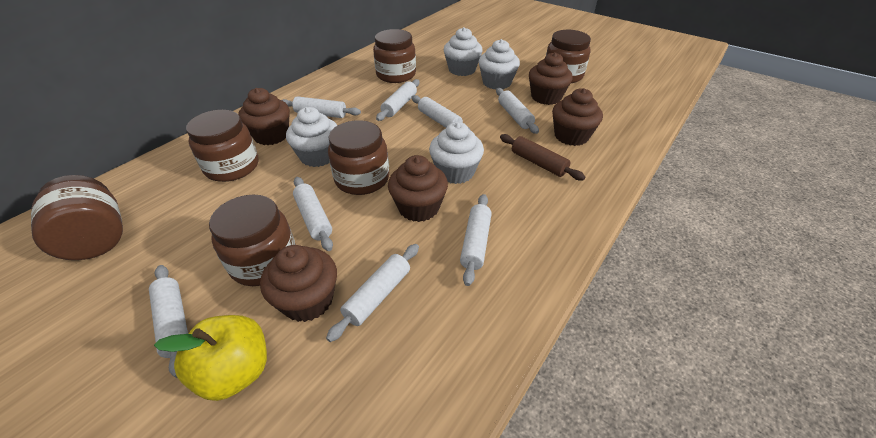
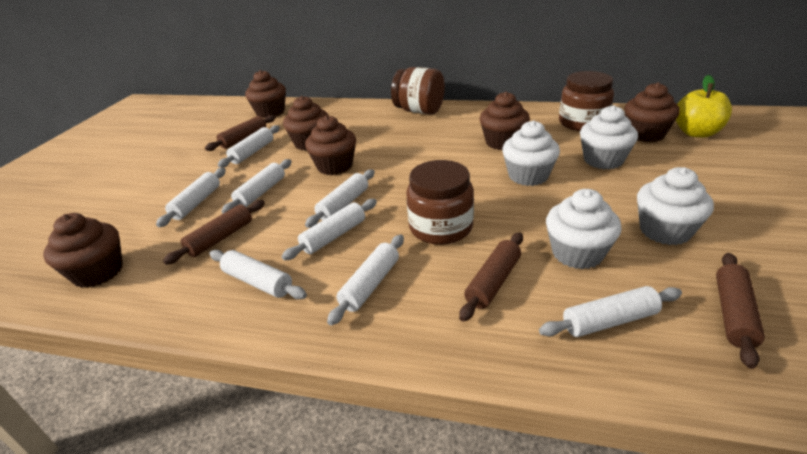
brown cupcake: 5 -> 6
brown jar: 6 -> 3
brown rolling pin: 1 -> 4

